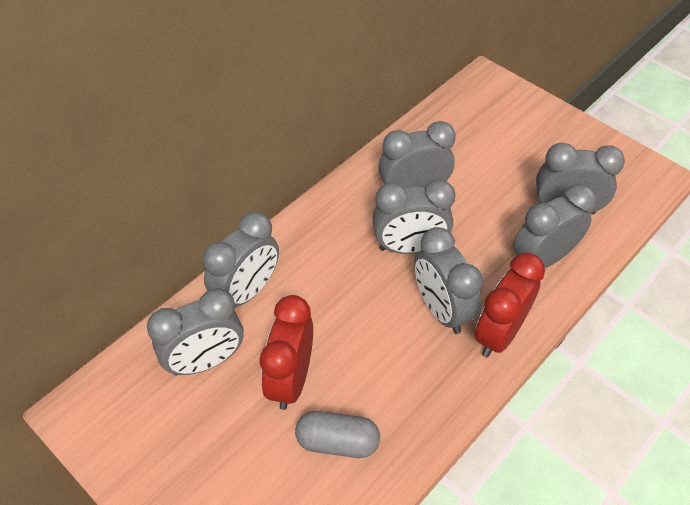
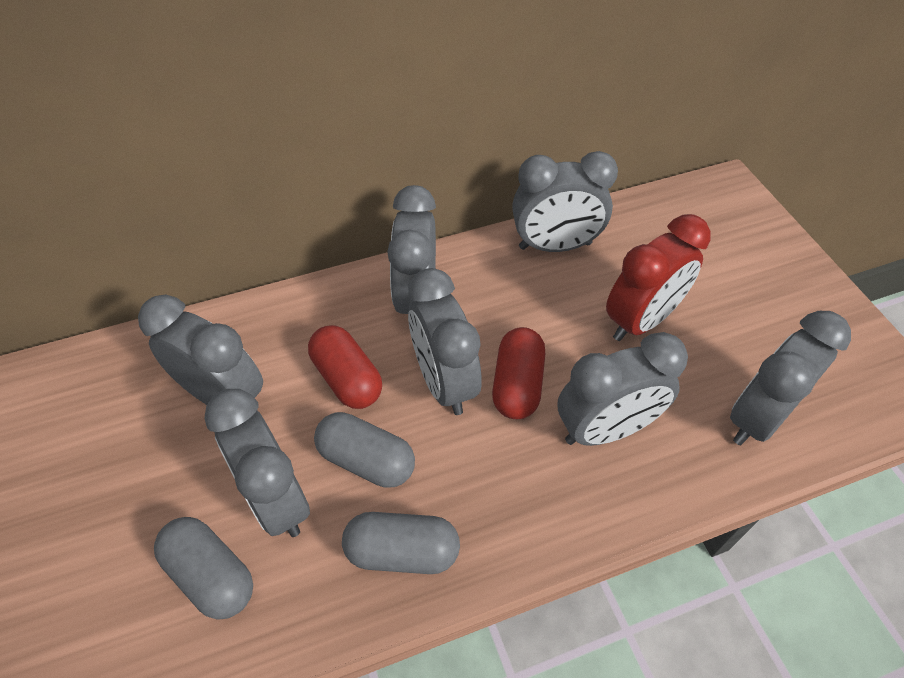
grey capsule: 1 -> 3
red capsule: 0 -> 2
red clock: 2 -> 1

